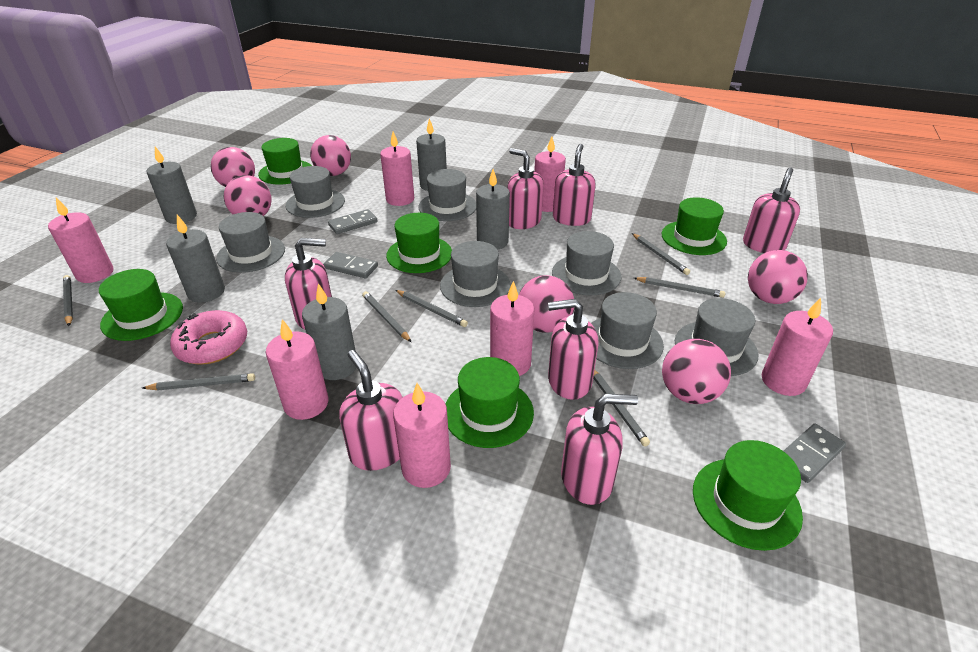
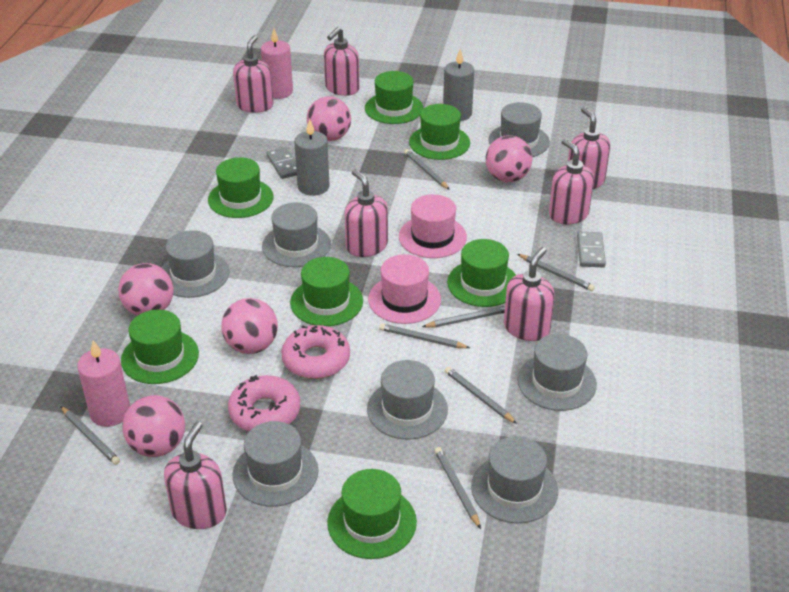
green hat: 6 -> 7
grey candle: 5 -> 2
grey domino: 3 -> 2
pink ball: 6 -> 5
pink candle: 7 -> 2
pink donut: 1 -> 2
pink hat: 0 -> 2

